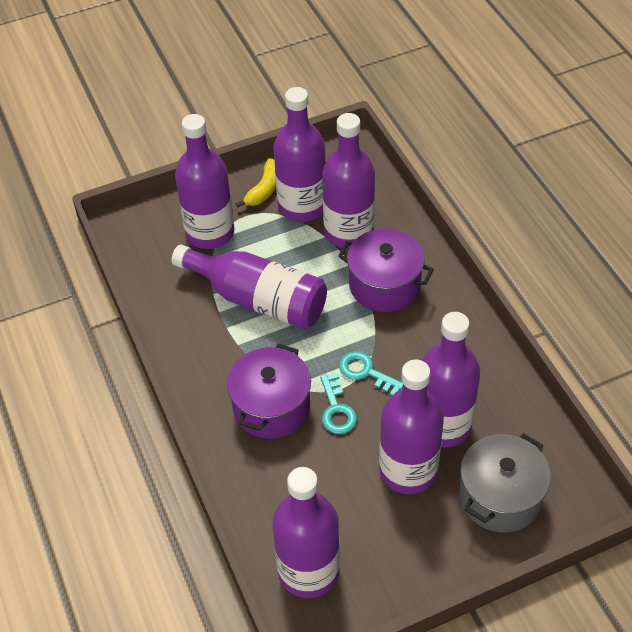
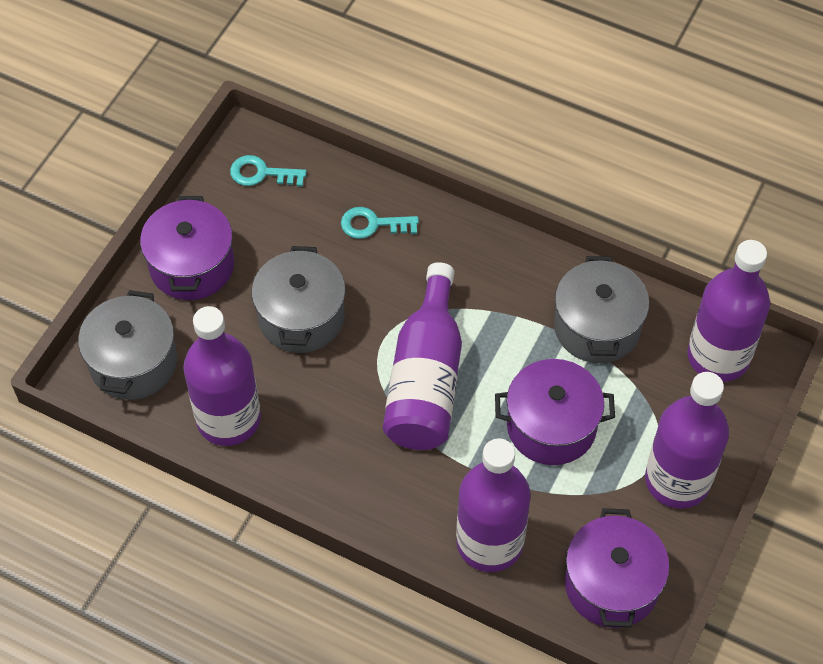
grey pot: 1 -> 3
purple bottle: 7 -> 5
purple pot: 2 -> 3
yellow banana: 1 -> 0

